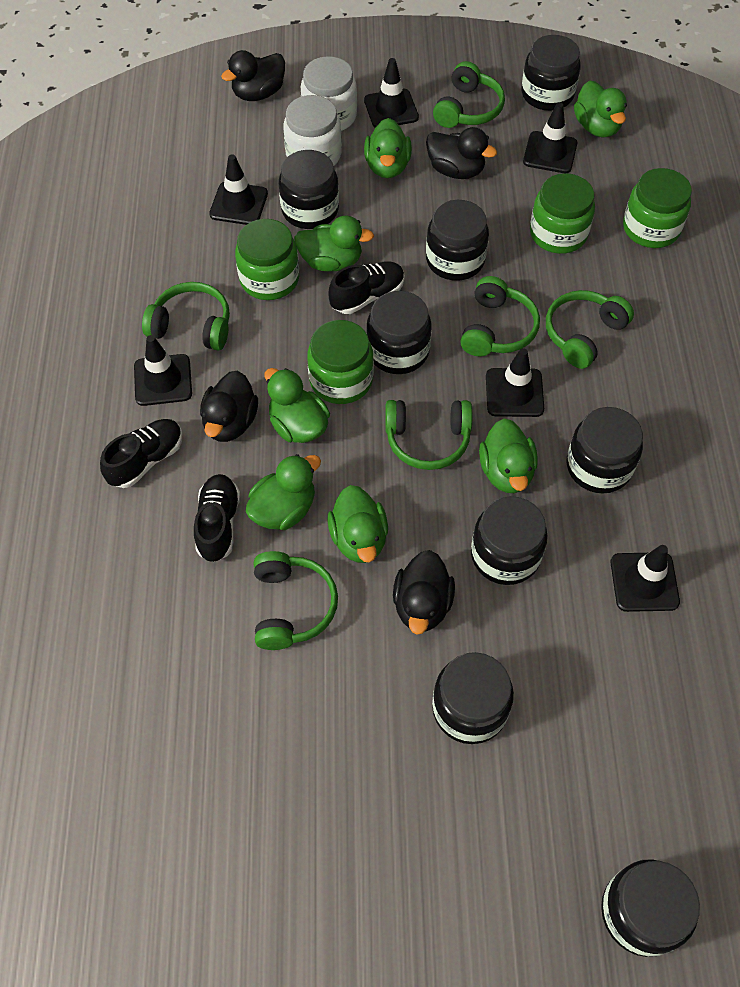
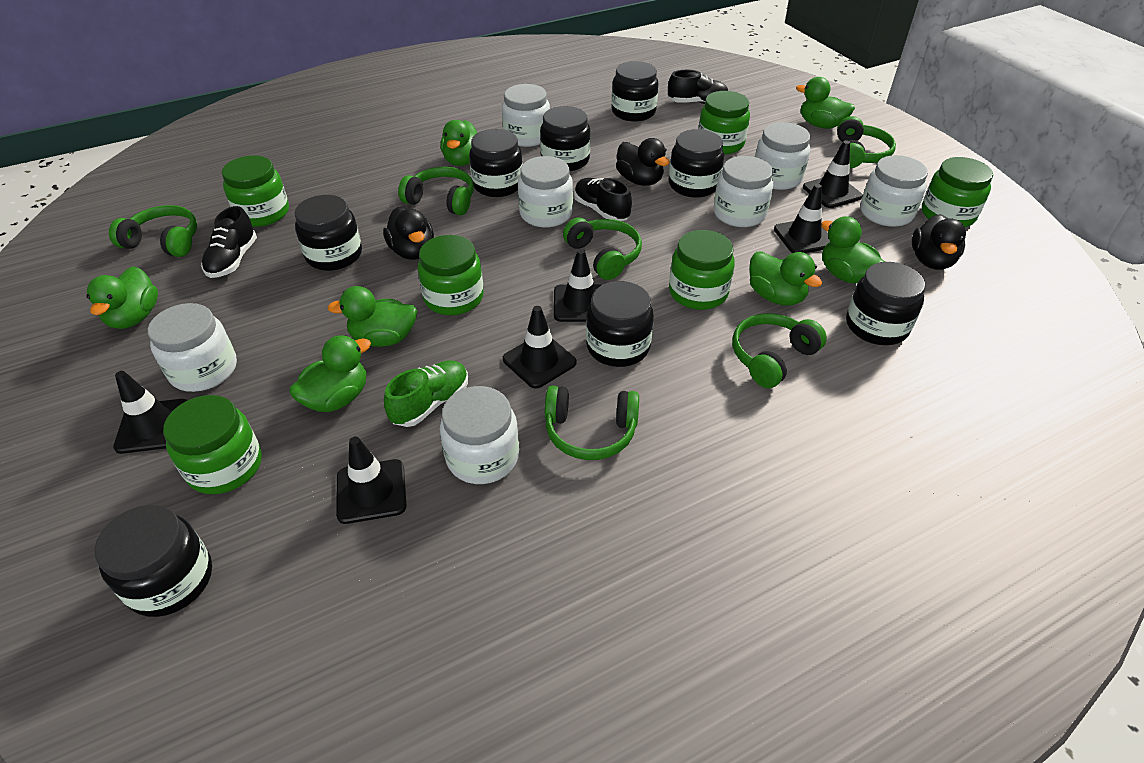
black duck: 4 -> 3
green jar: 4 -> 6
green shoe: 0 -> 1
white jar: 2 -> 7

